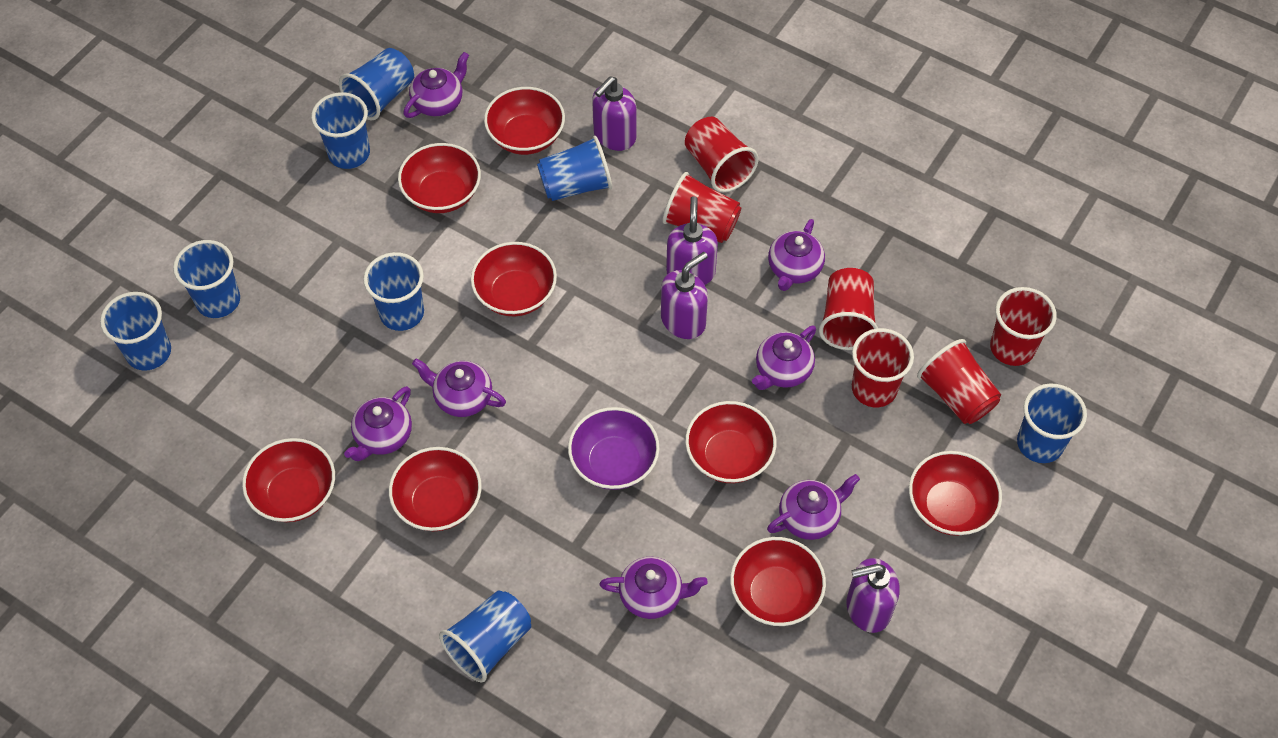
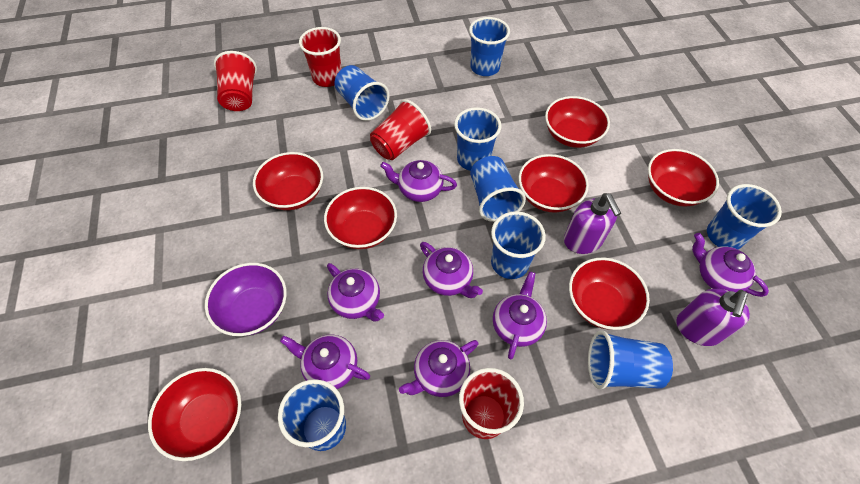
purple soap dispenser: 4 -> 2
red bowl: 8 -> 7
red cup: 6 -> 4

